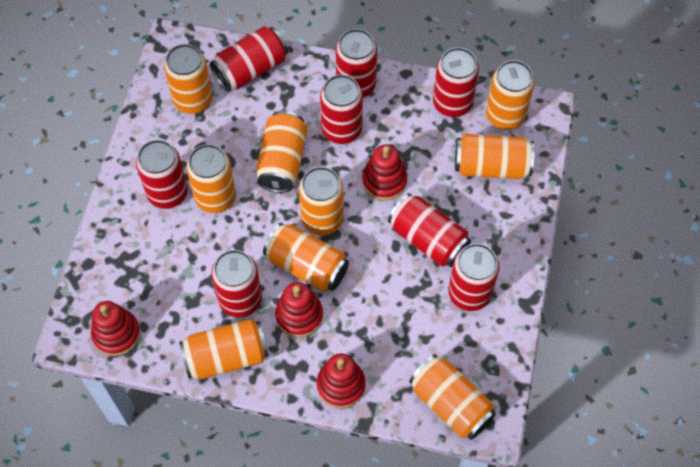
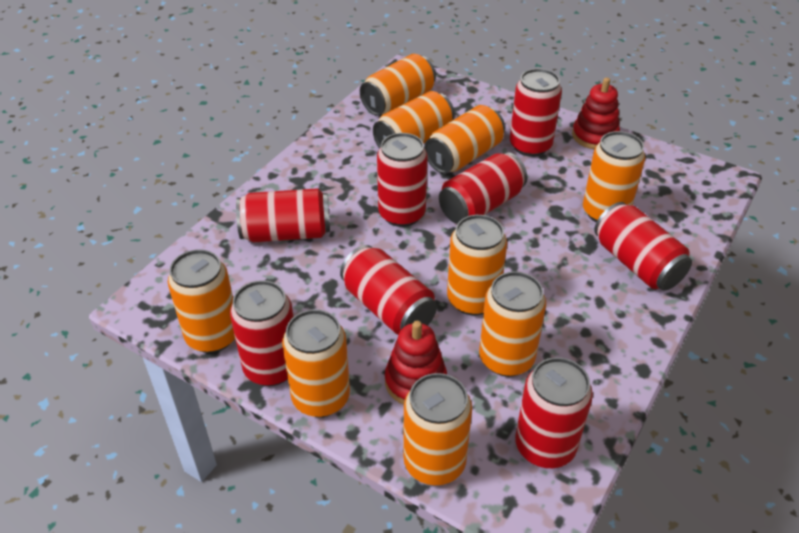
red stacking toy: 4 -> 2

